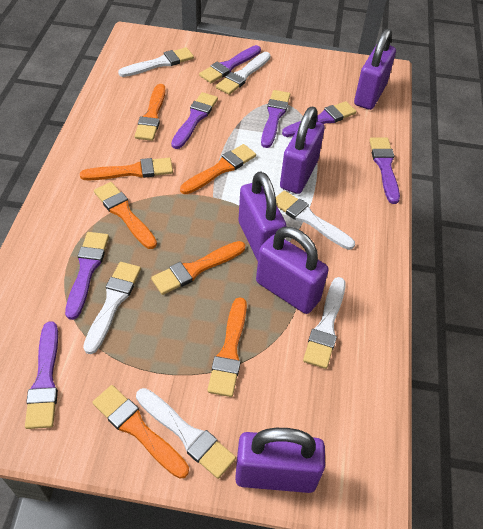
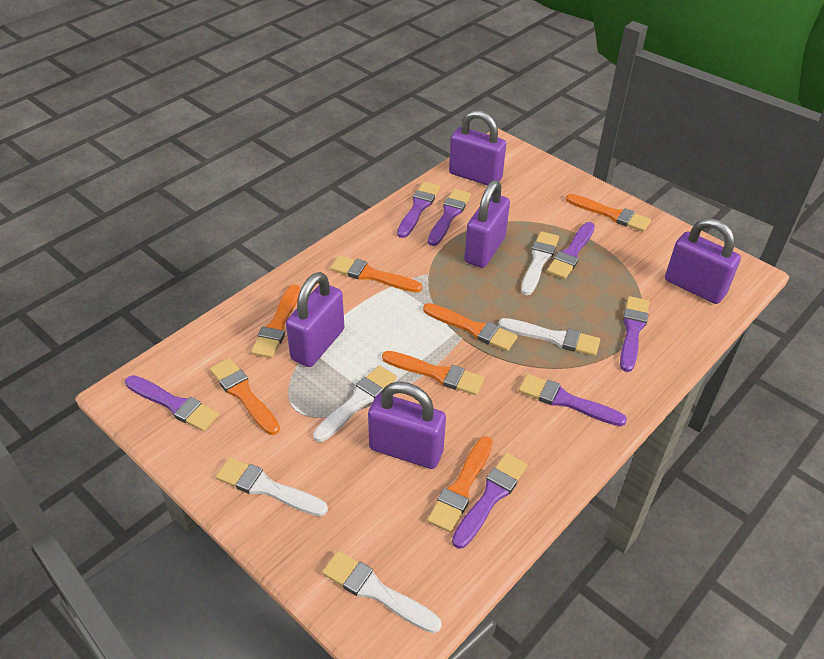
white brush: 6 -> 5

